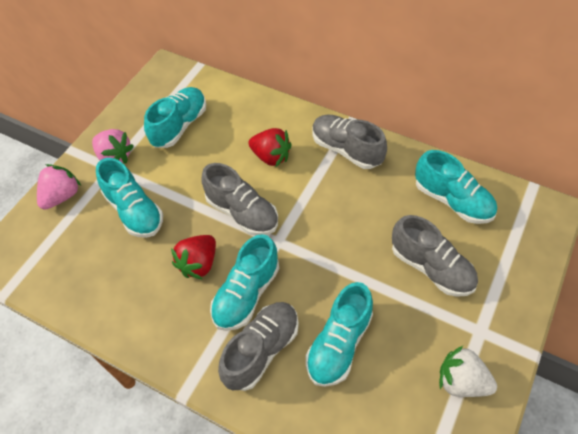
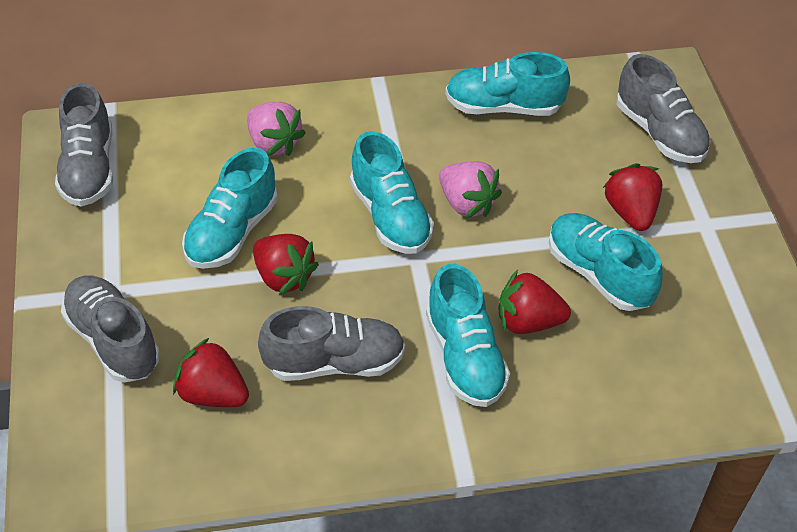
red strawberry: 2 -> 4
white strawberry: 1 -> 0

